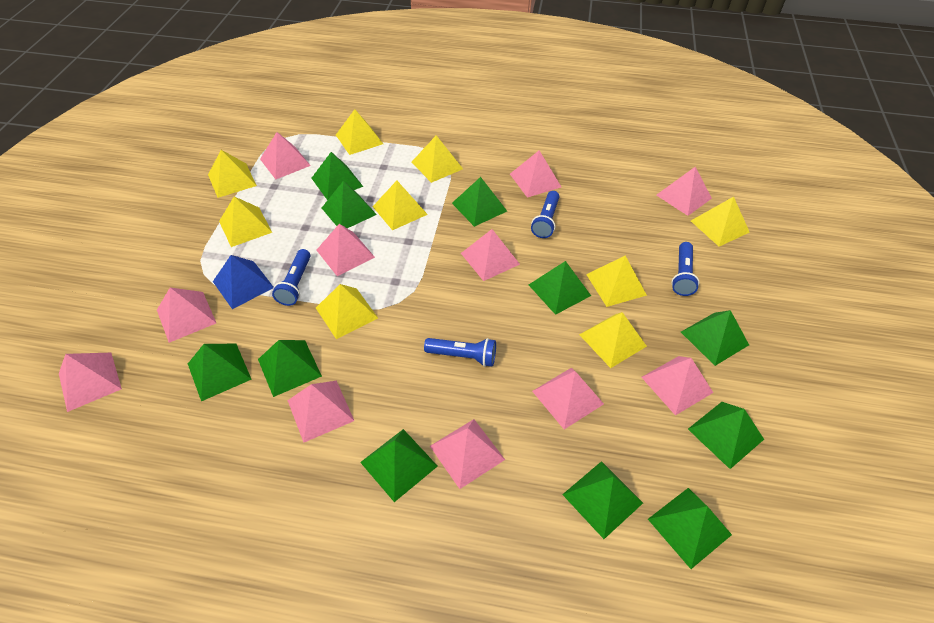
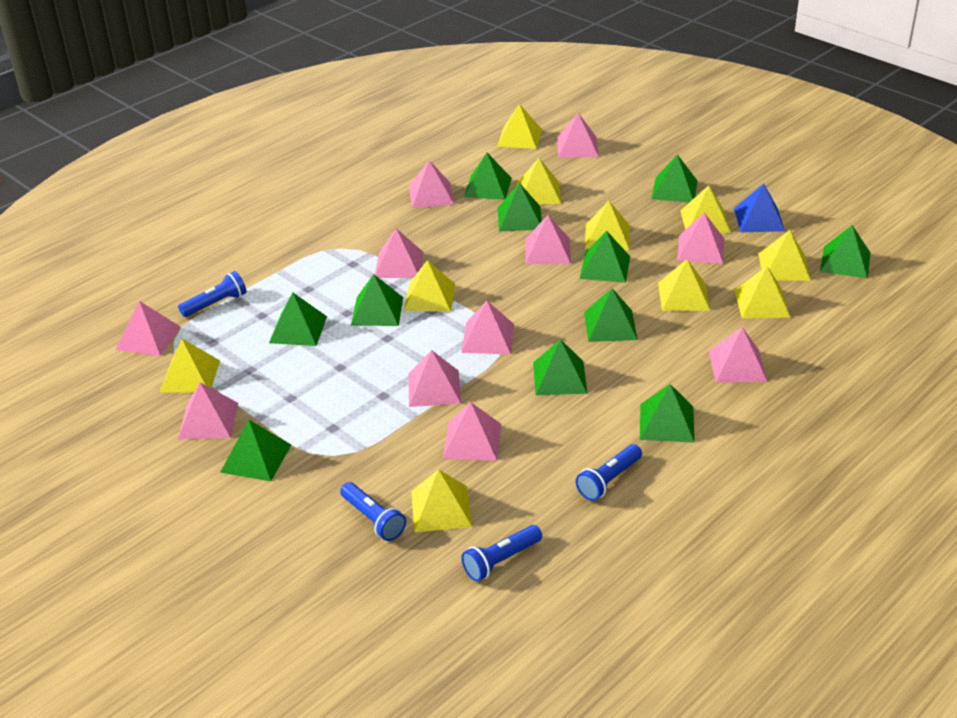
yellow pyramid: 9 -> 10

